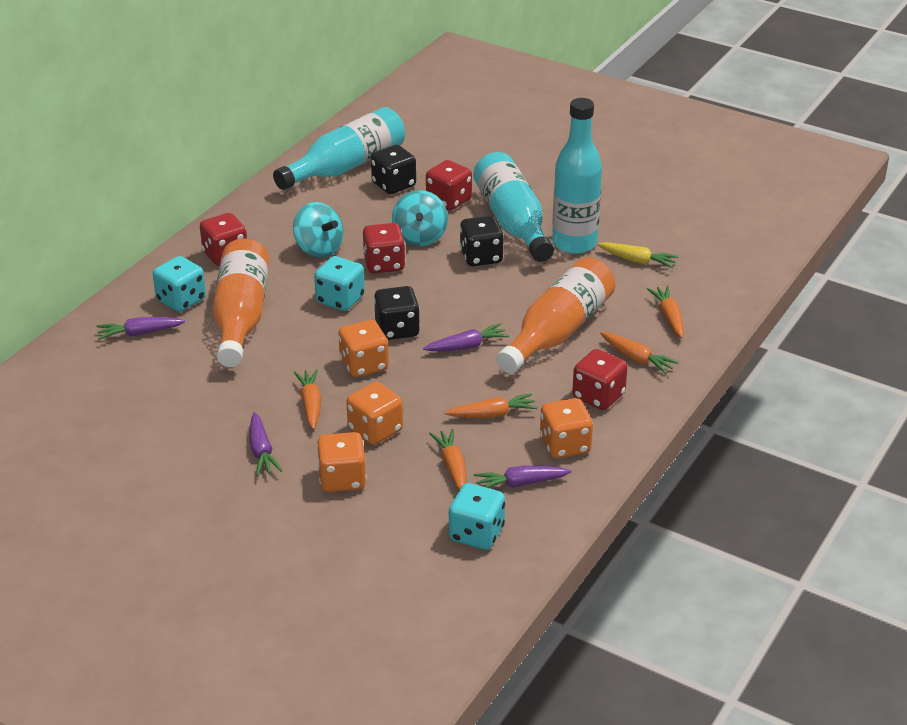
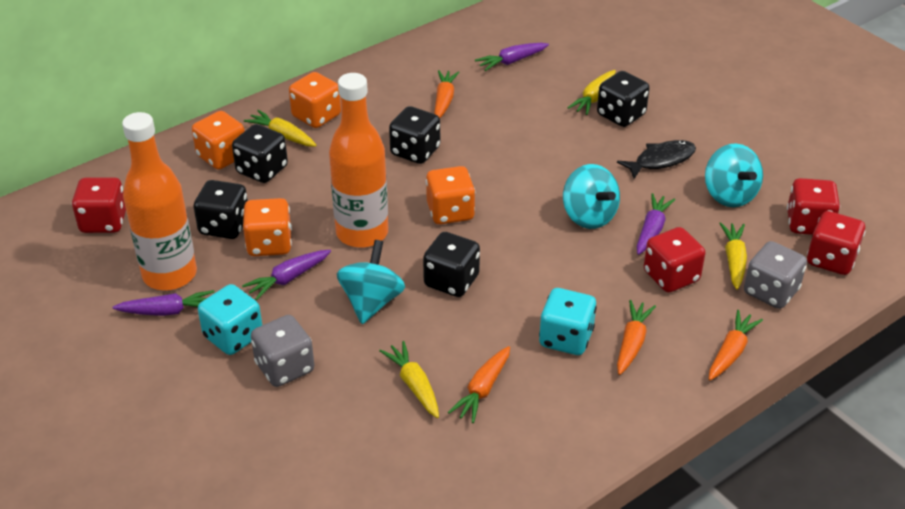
black dice: 3 -> 5
black fish: 0 -> 1
grey dice: 0 -> 2
orange carrot: 5 -> 4
turquoise bottle: 3 -> 0
turquoise dice: 3 -> 2
turquoise spinning top: 2 -> 3
yellow carrot: 1 -> 4

